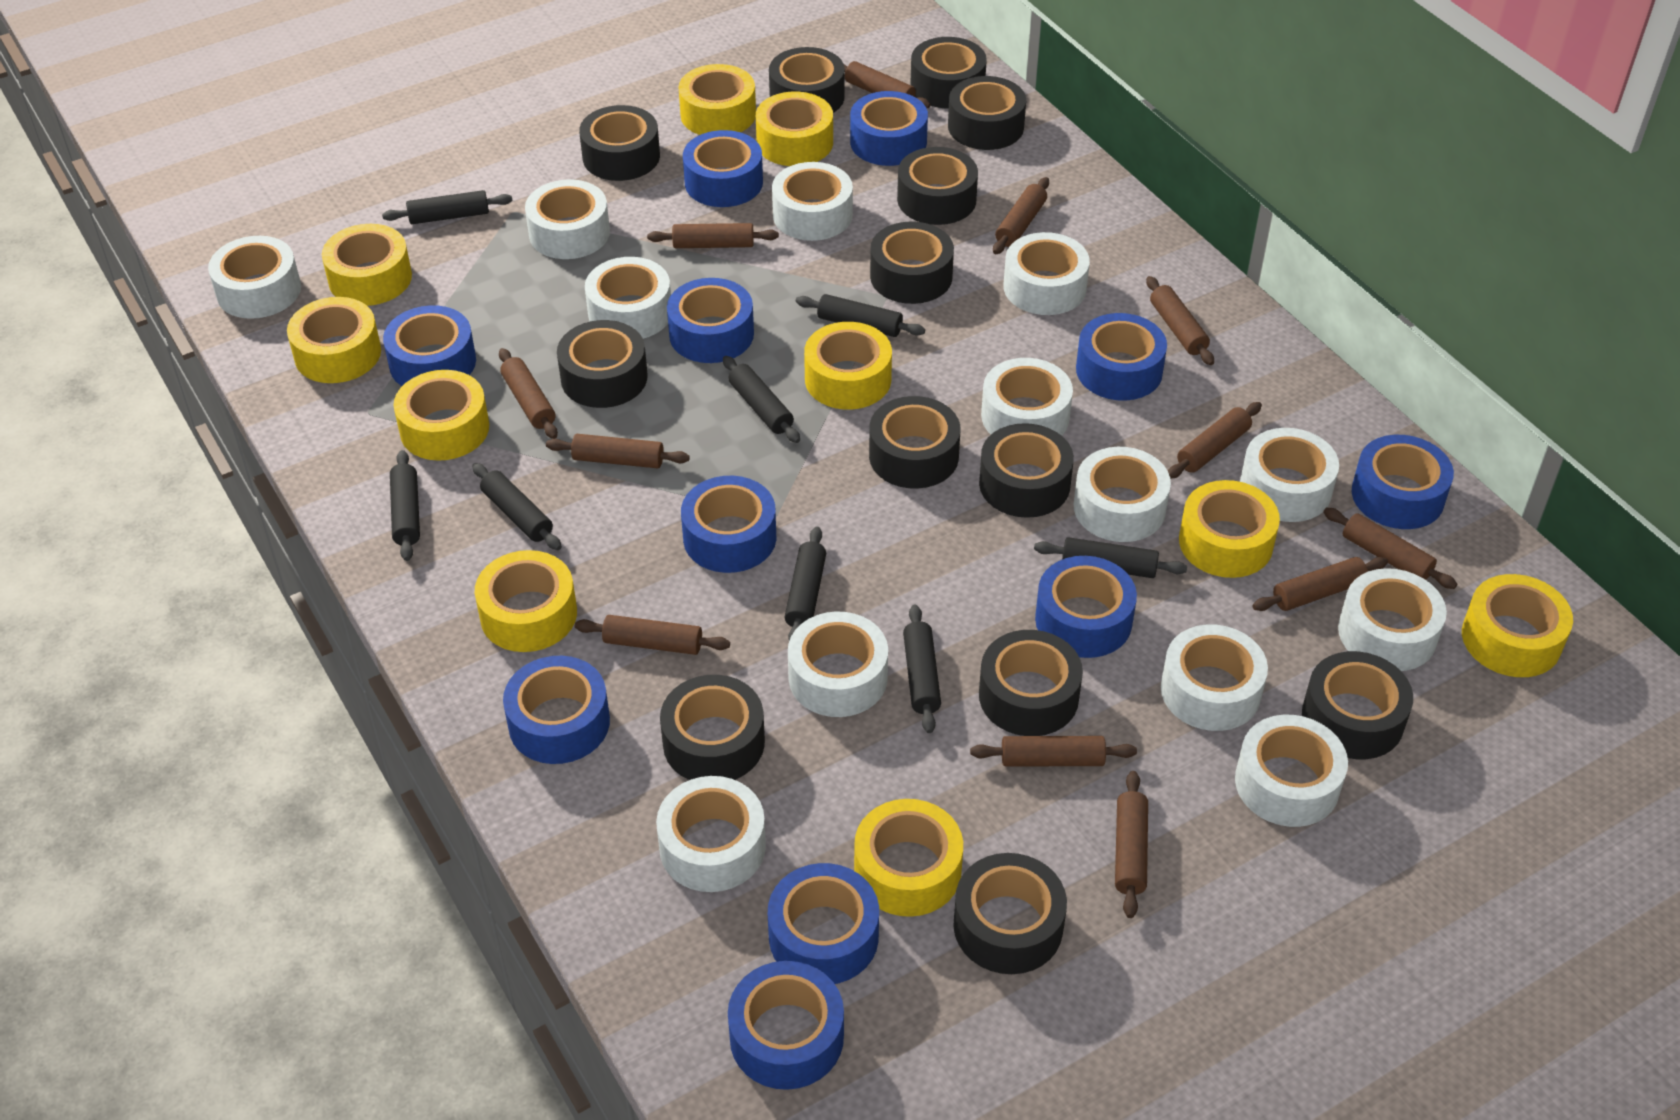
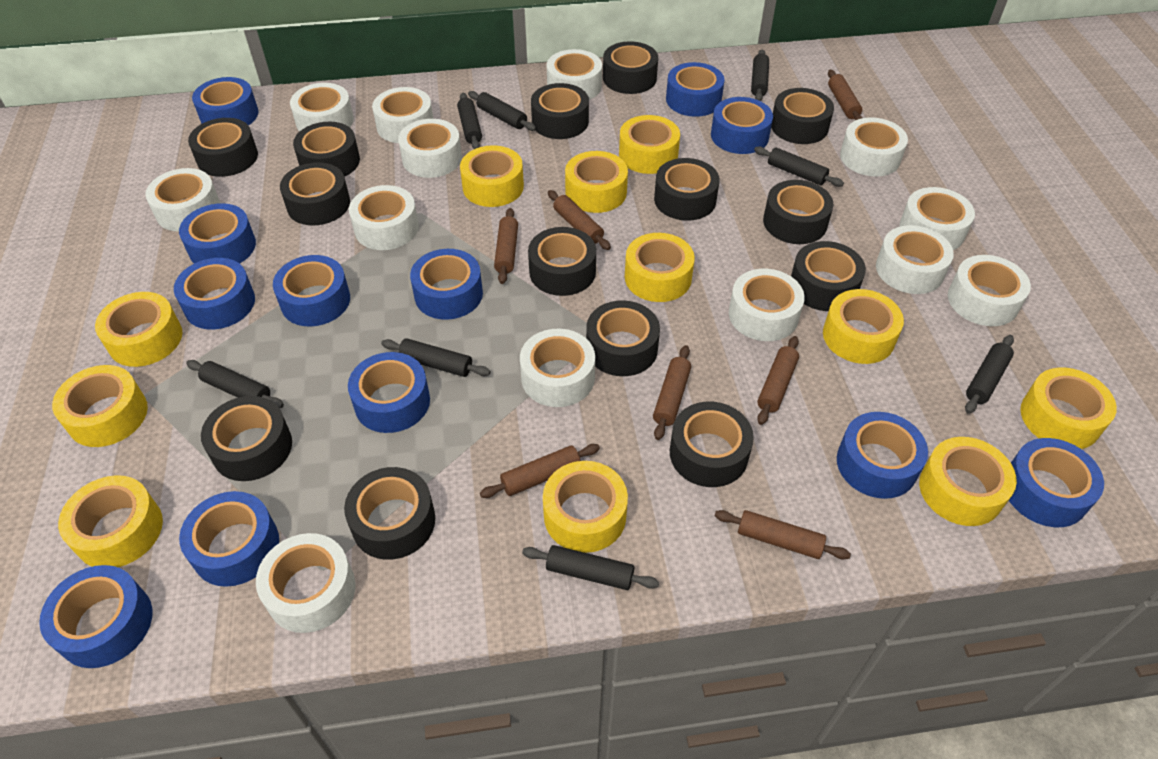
black tape: 13 -> 14
blue tape: 11 -> 12
brown rolling pin: 12 -> 7
yellow tape: 10 -> 11

